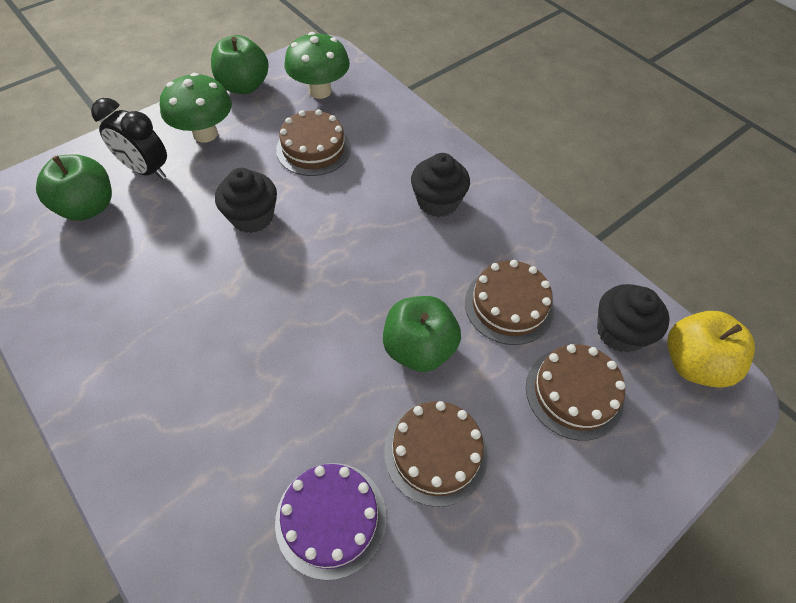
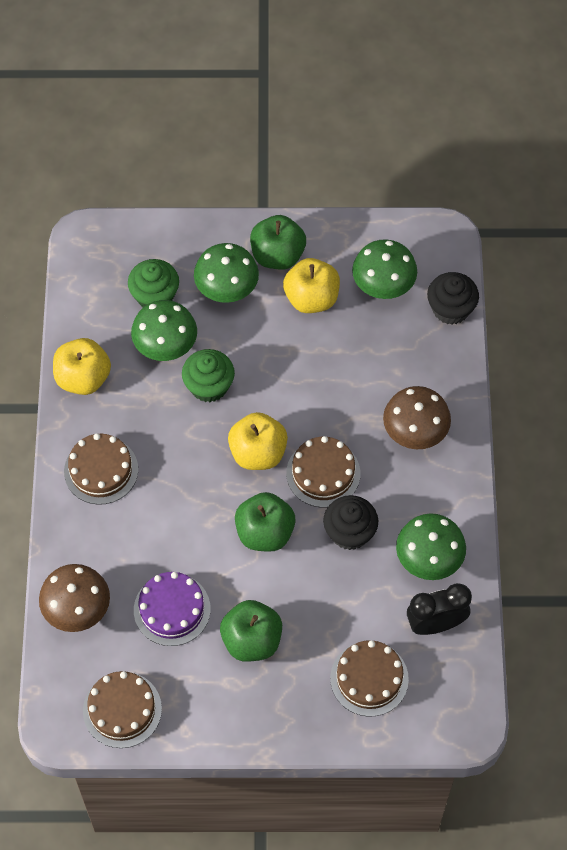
black cupcake: 3 -> 2
brown mushroom: 0 -> 2
green cupcake: 0 -> 2
green mushroom: 2 -> 4
yellow apple: 1 -> 3

